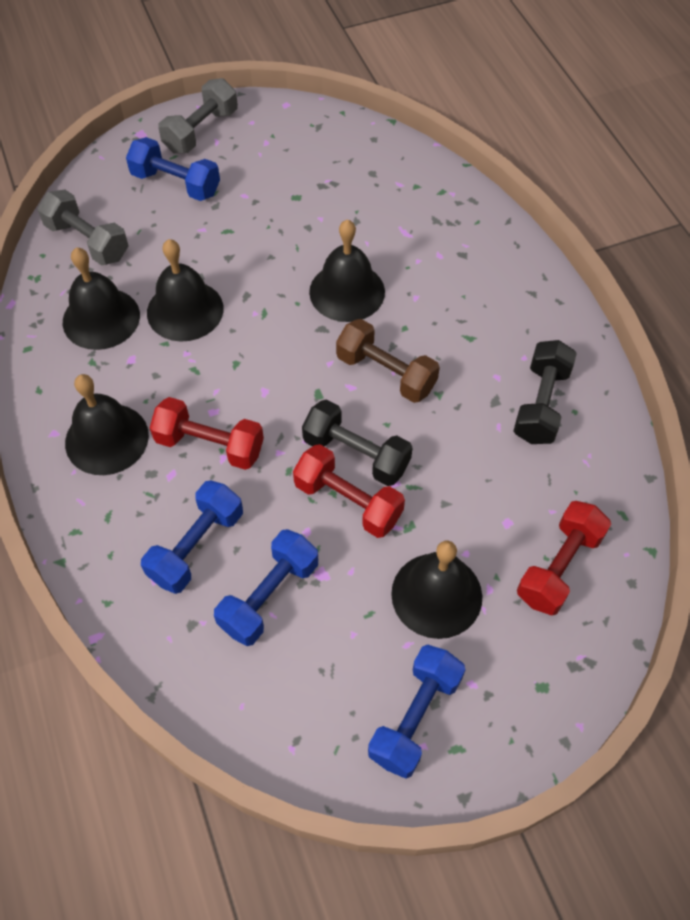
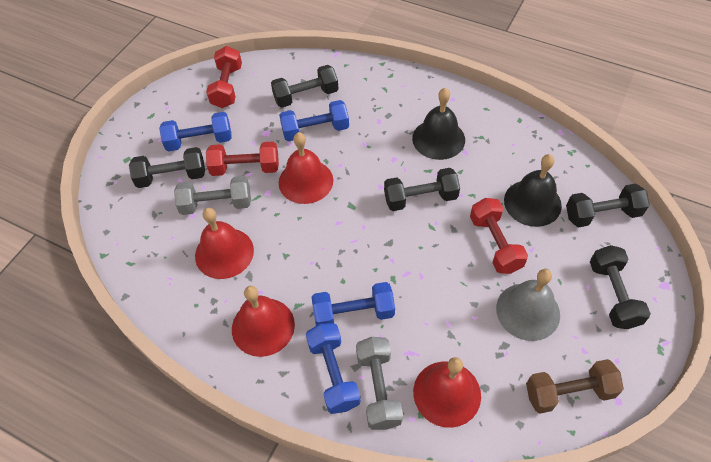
black bell: 5 -> 2
black dumbbell: 2 -> 5
grey bell: 0 -> 1
red bell: 0 -> 4

